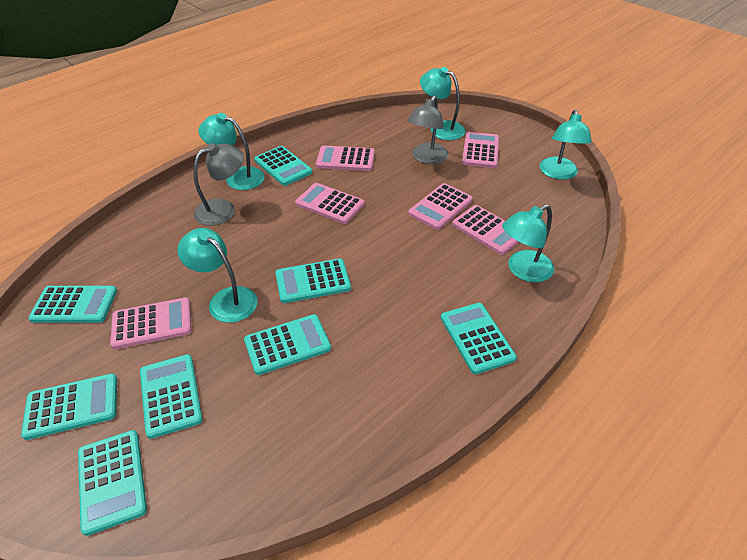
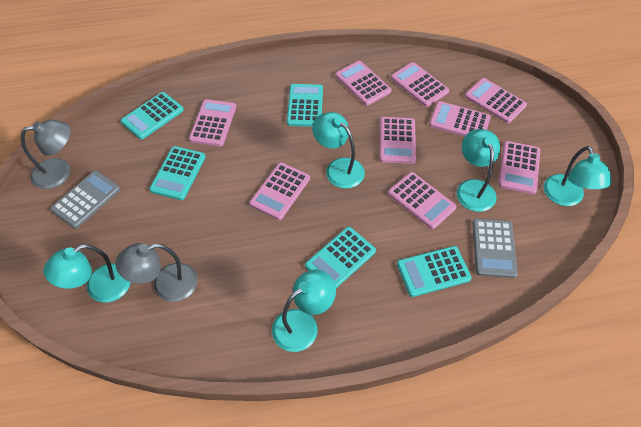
grey calculator: 0 -> 2
pink calculator: 6 -> 9
turquoise calculator: 8 -> 5

